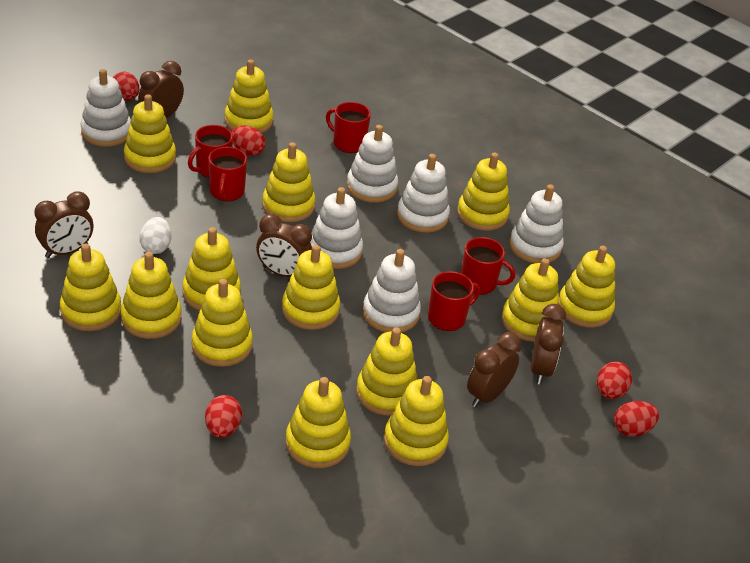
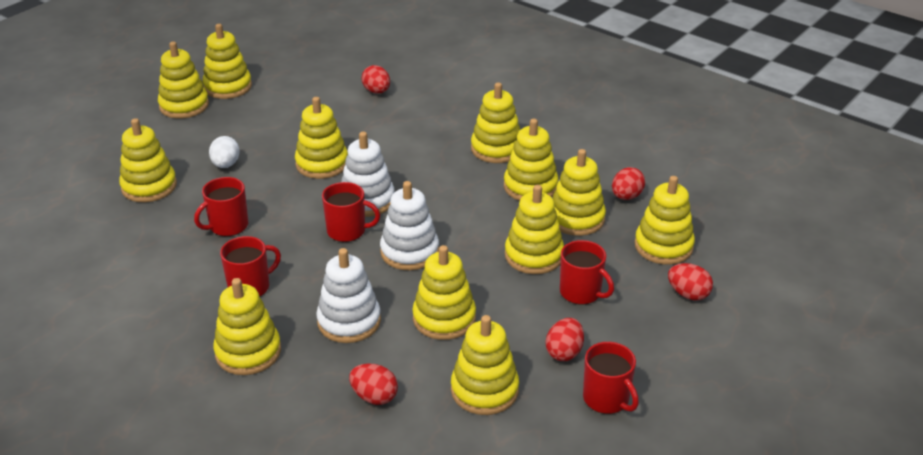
brown clock: 5 -> 0
white stacking toy: 6 -> 3
yellow stacking toy: 14 -> 12

